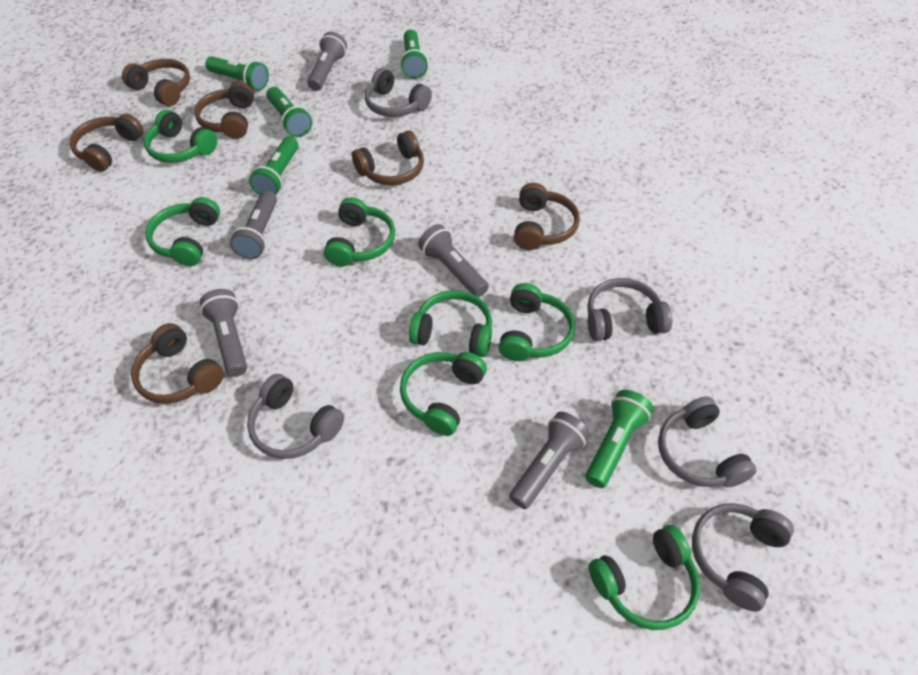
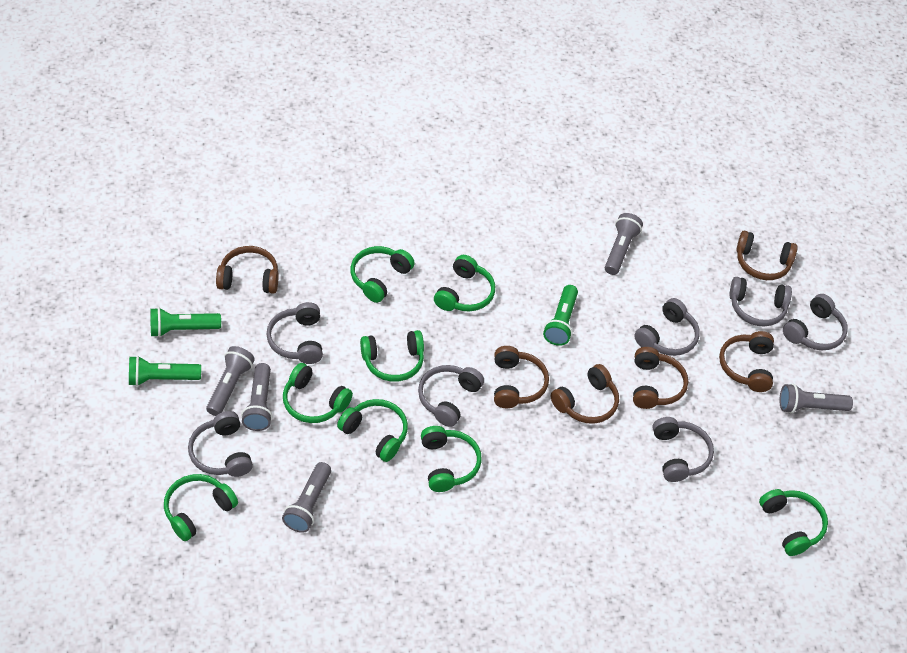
green flashlight: 5 -> 3
green headphones: 7 -> 8
grey headphones: 5 -> 7

